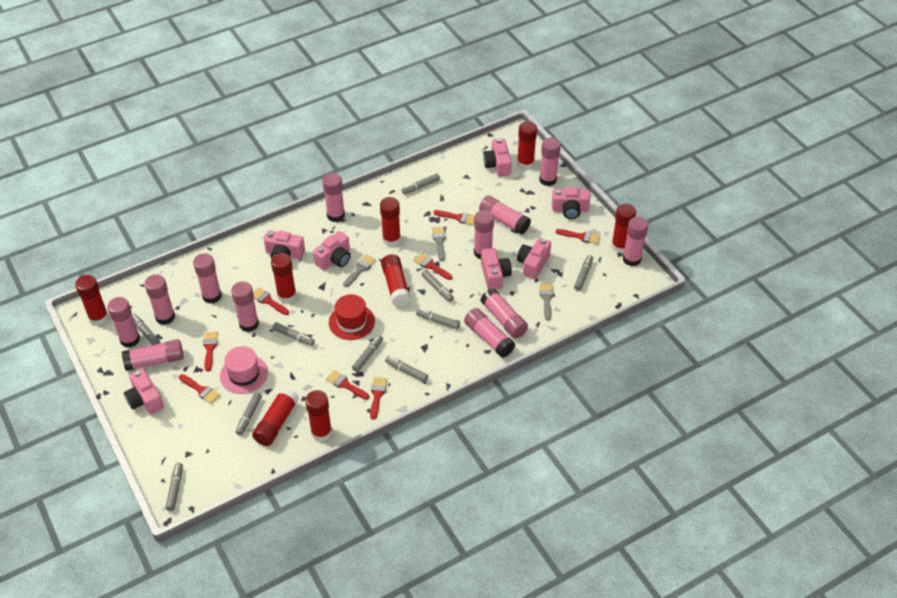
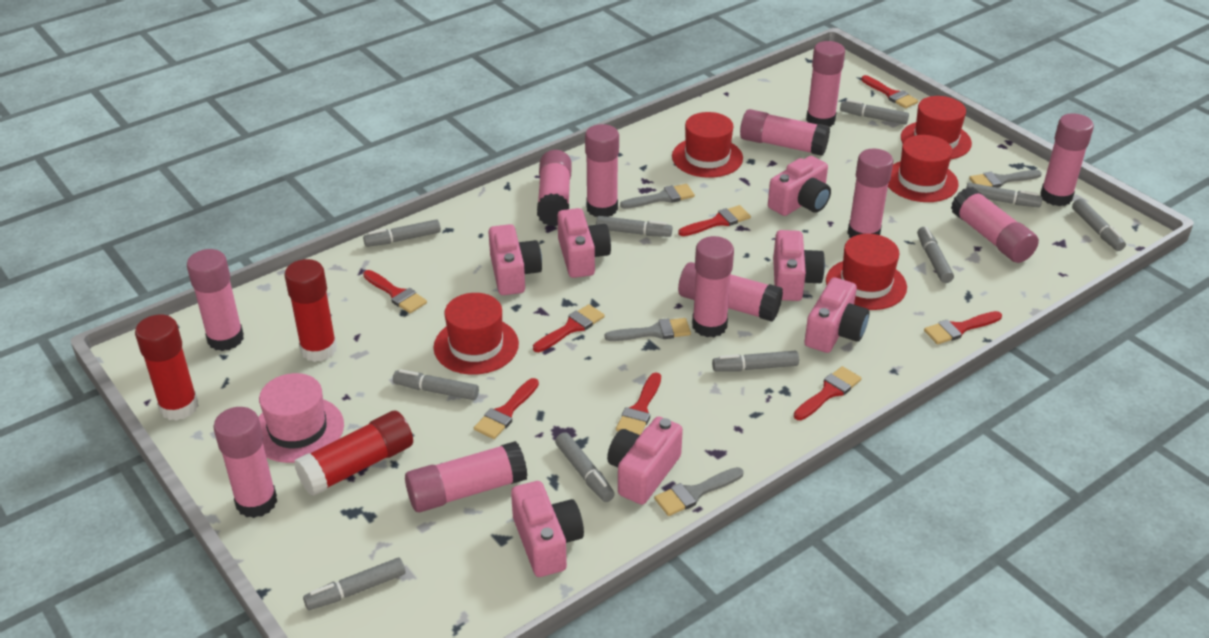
grey brush: 3 -> 4
red glue stick: 8 -> 3
red hat: 1 -> 5

